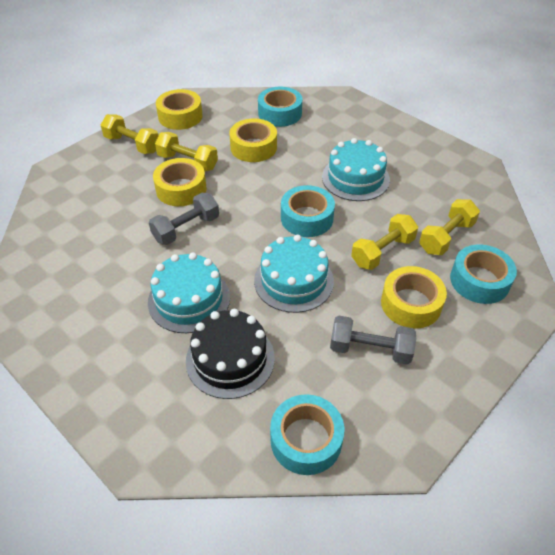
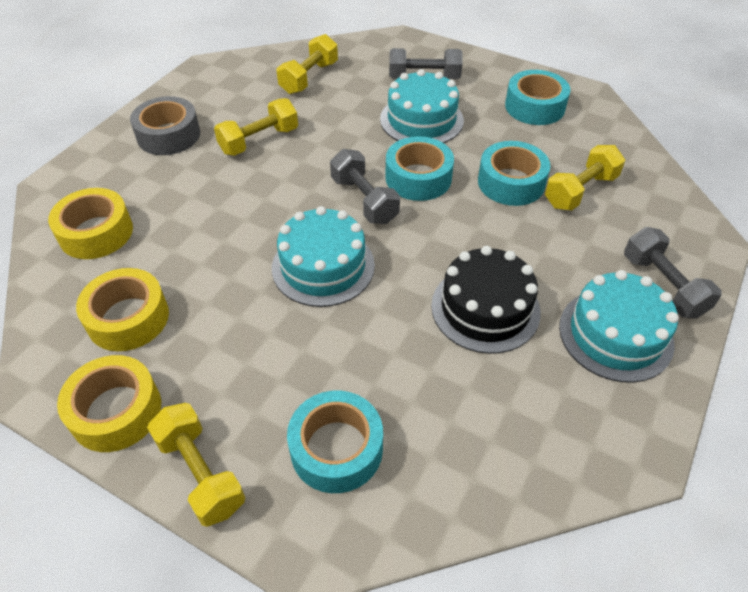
grey dumbbell: 2 -> 3
grey tape: 0 -> 1
yellow tape: 4 -> 3

